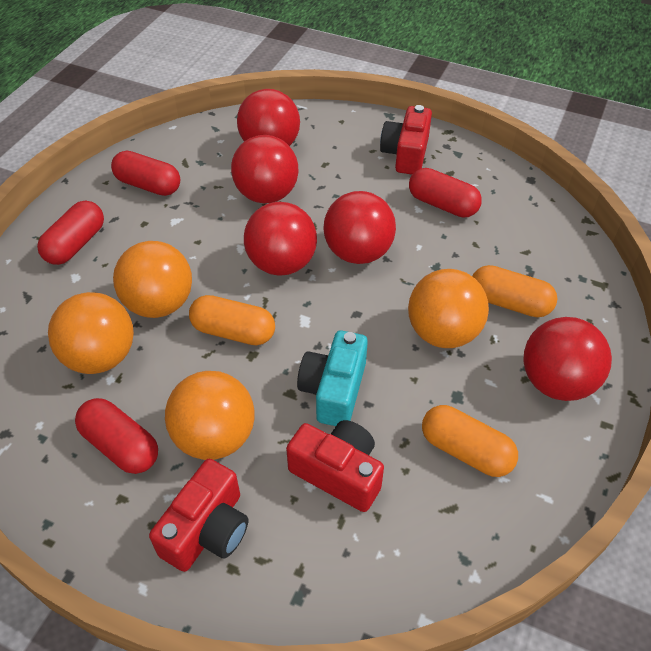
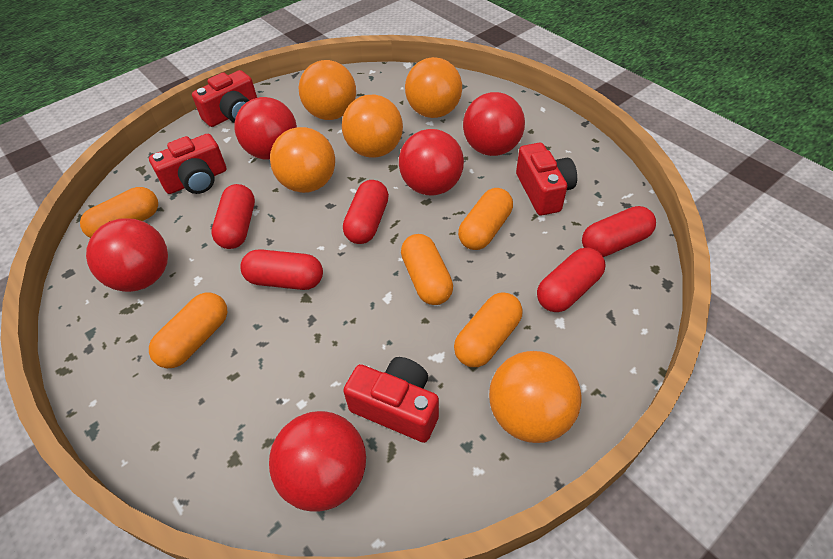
orange ball: 4 -> 5
orange capsule: 3 -> 5
red camera: 3 -> 4
red capsule: 4 -> 5
turquoise camera: 1 -> 0

